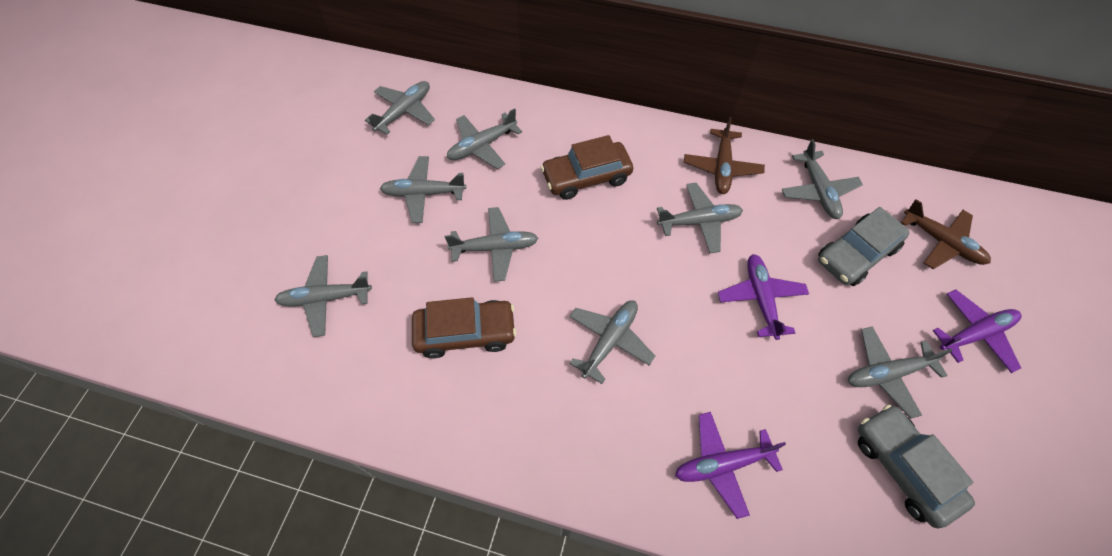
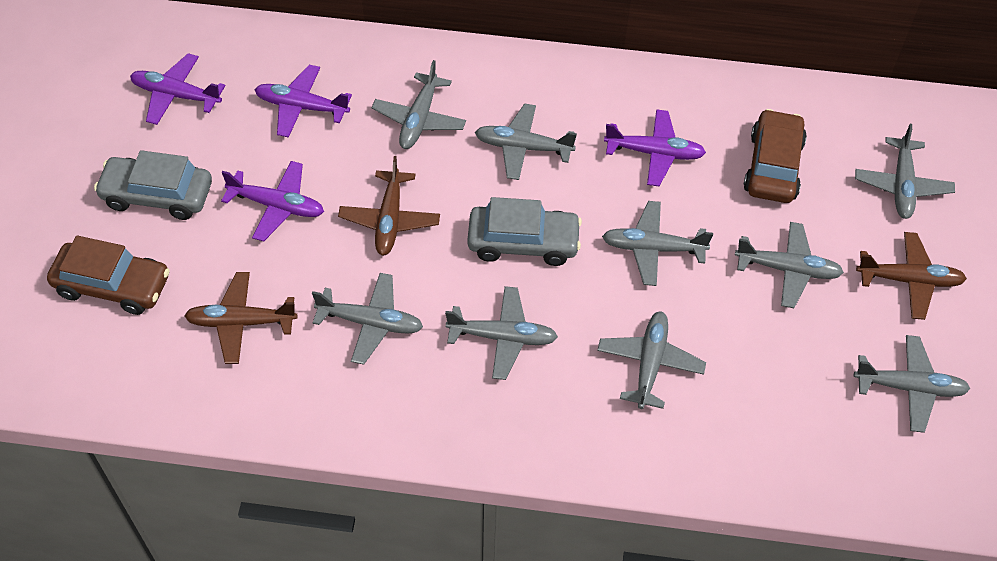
brown plane: 2 -> 3
purple plane: 3 -> 4

